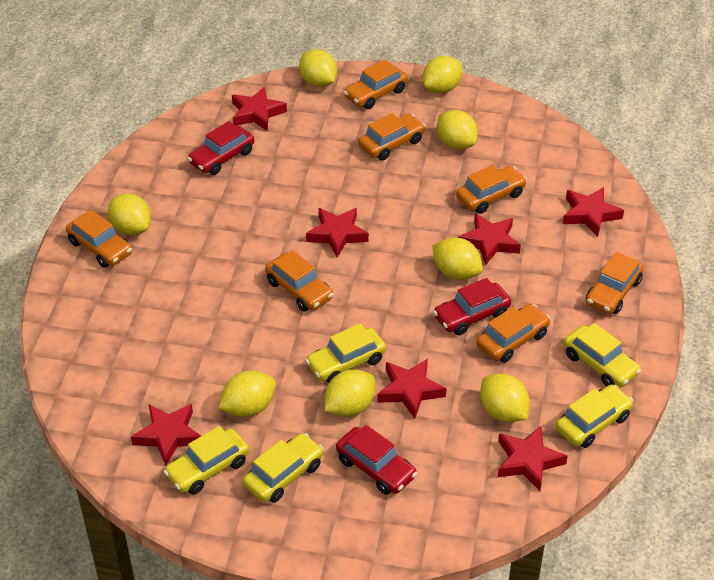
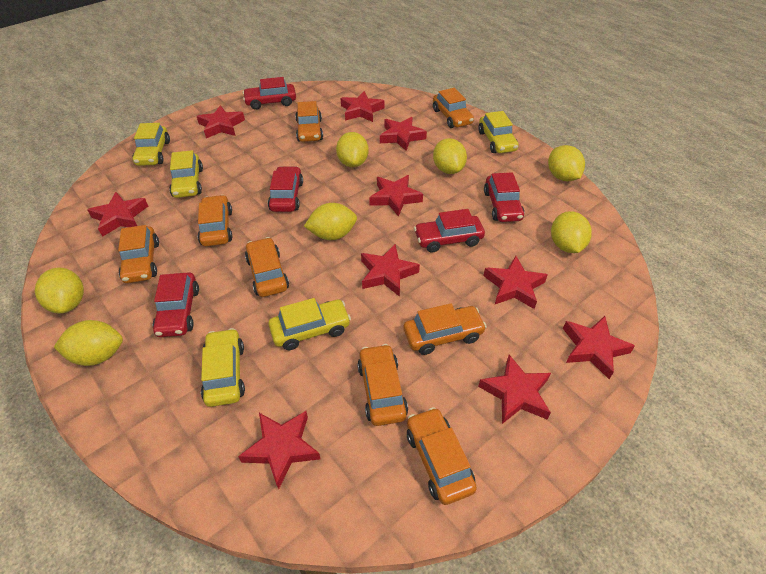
orange car: 7 -> 8
red car: 3 -> 5
red star: 7 -> 10
yellow lemon: 8 -> 7

